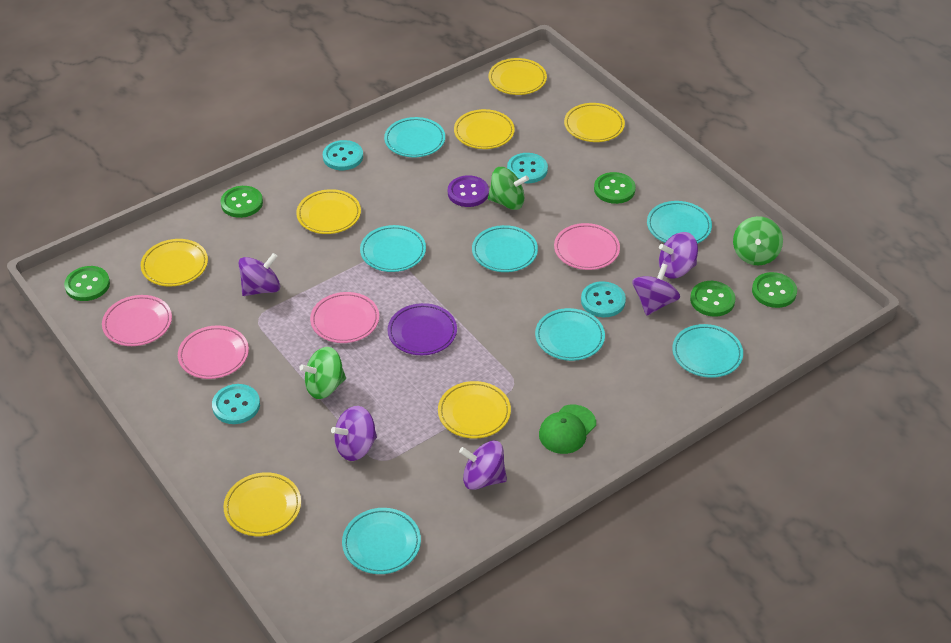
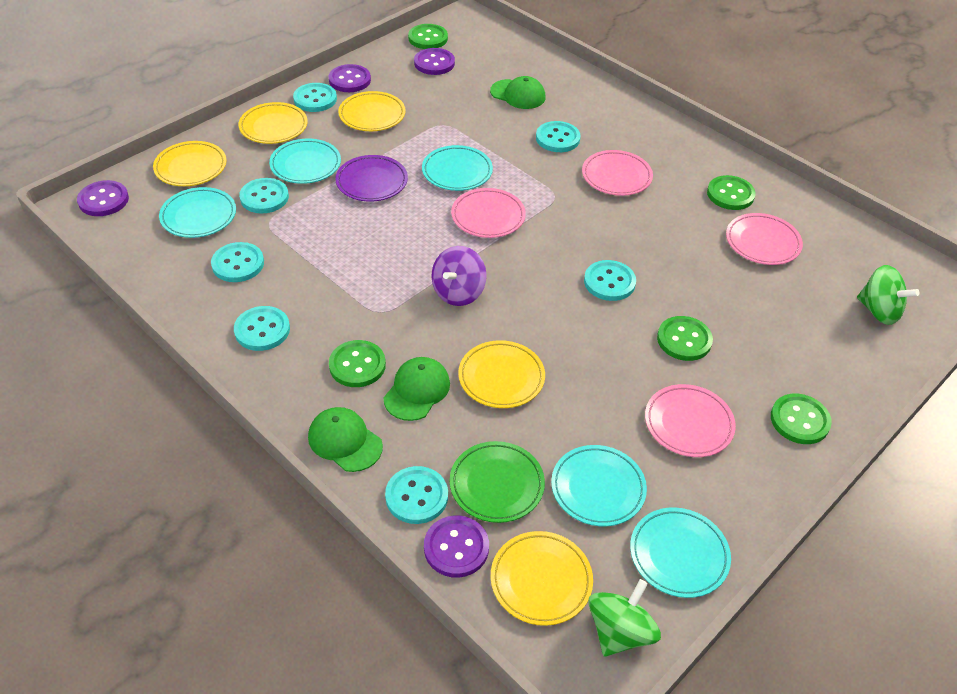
green cap: 1 -> 3
green plate: 0 -> 1
green spinning top: 3 -> 2
purple button: 1 -> 4
purple spinning top: 5 -> 1
turquoise button: 4 -> 7
turquoise plate: 7 -> 5
yellow plate: 7 -> 5

